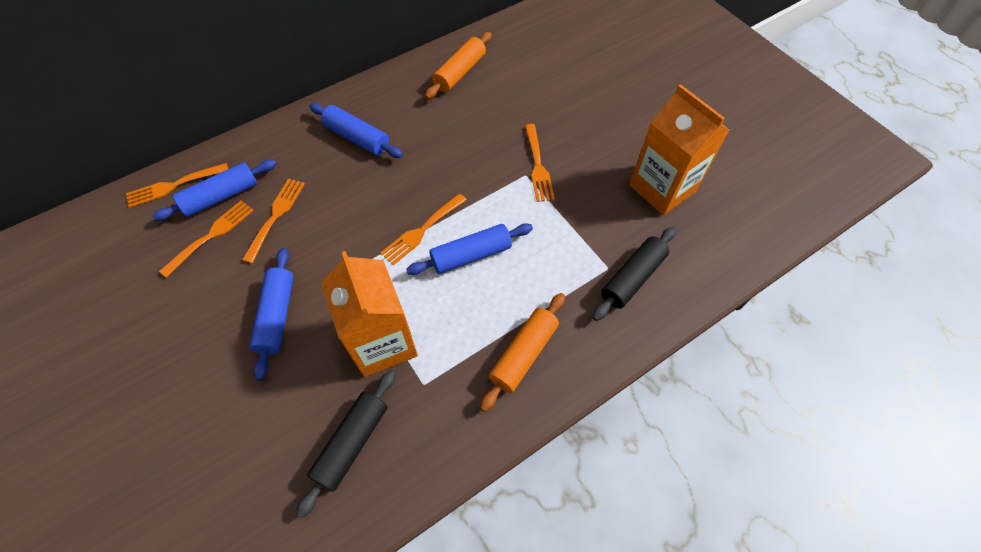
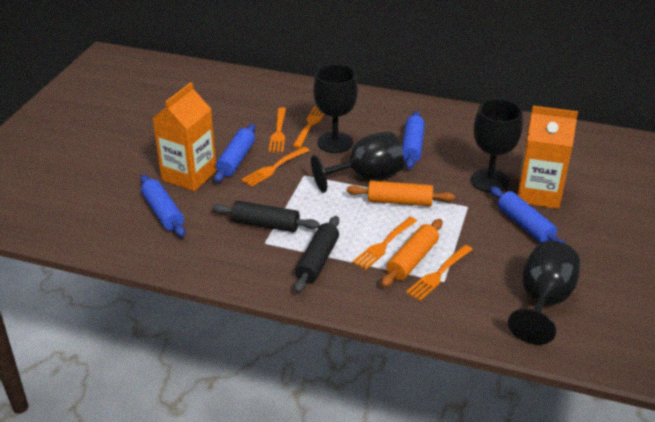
black goblet: 0 -> 4

